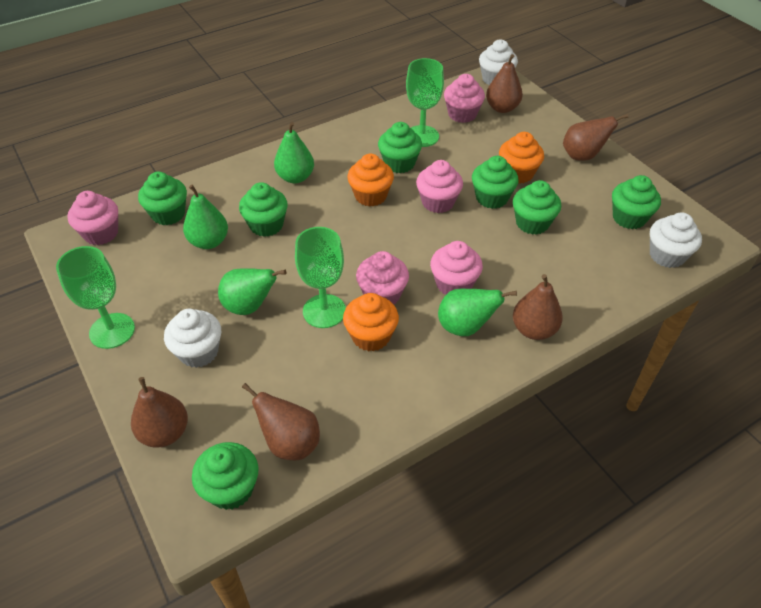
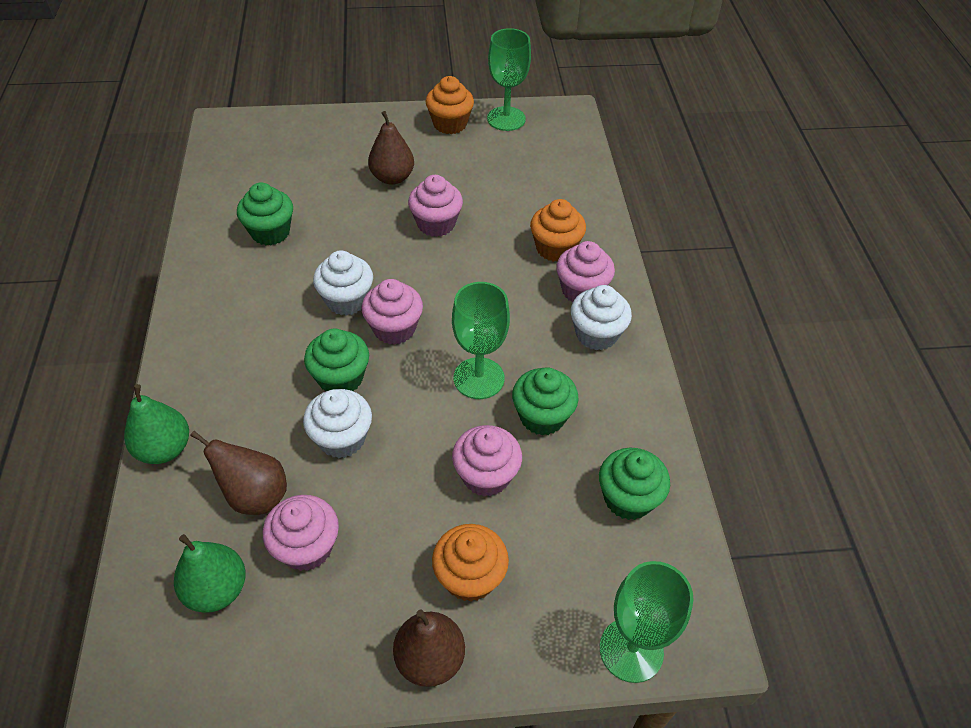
brown pear: 5 -> 3
green cupcake: 7 -> 4
green pear: 4 -> 2

